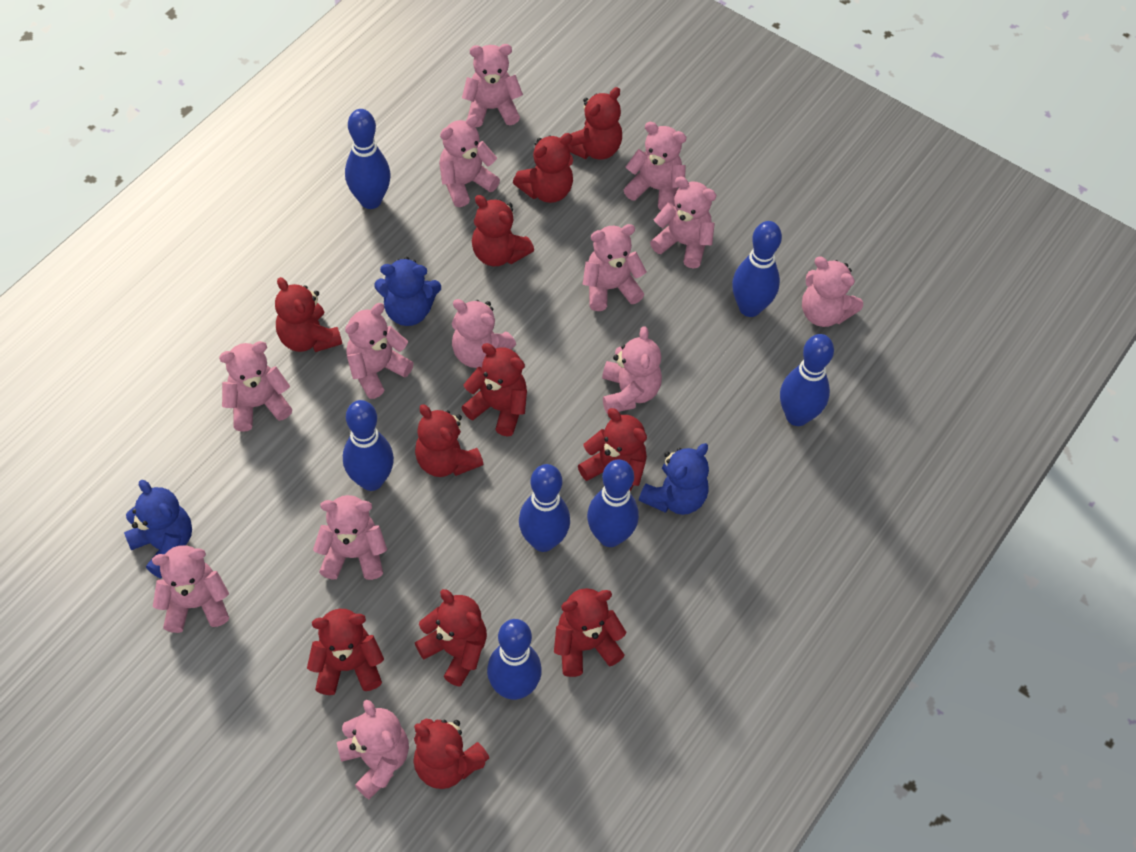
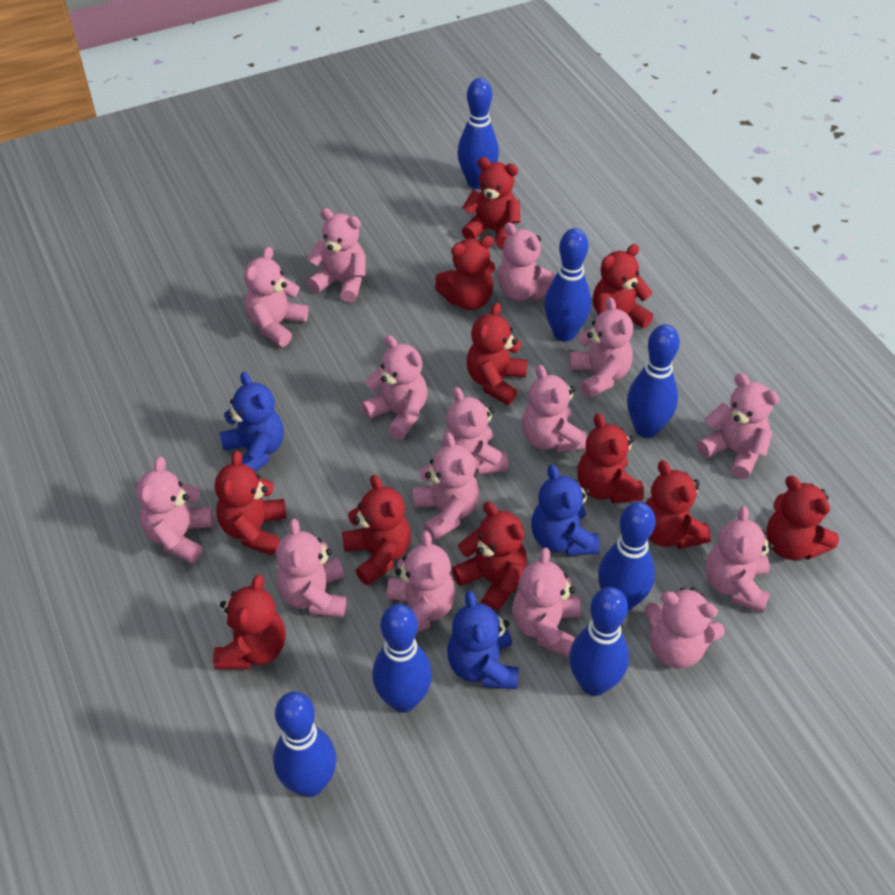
pink teddy bear: 13 -> 15

